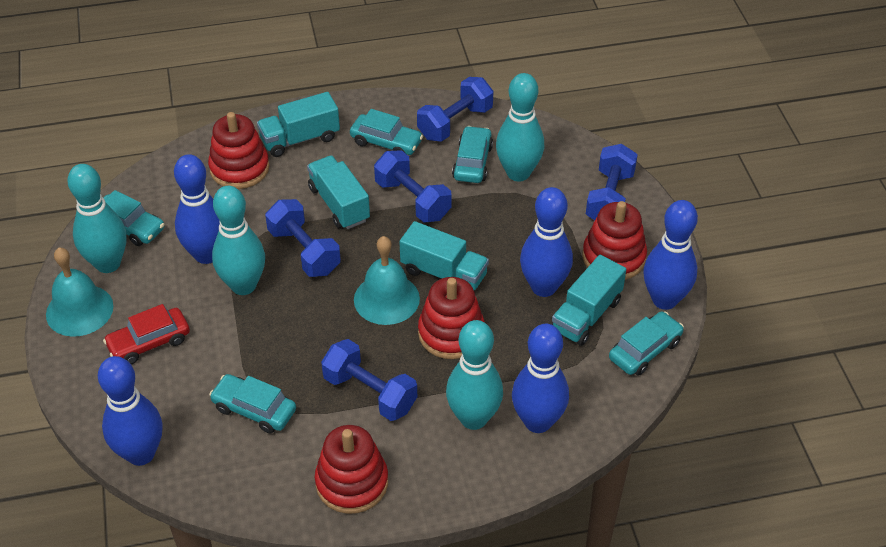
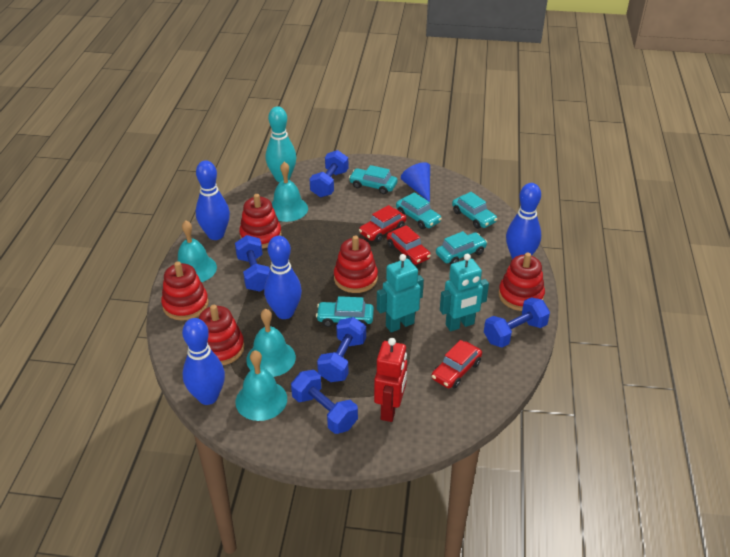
blue bowling pin: 5 -> 4
blue cone: 0 -> 1
red car: 1 -> 3
red robot: 0 -> 1
red stacking toy: 4 -> 5
turquoise bell: 2 -> 4
turquoise bowling pin: 4 -> 1
turquoise robot: 0 -> 2
turquoise truck: 4 -> 0

